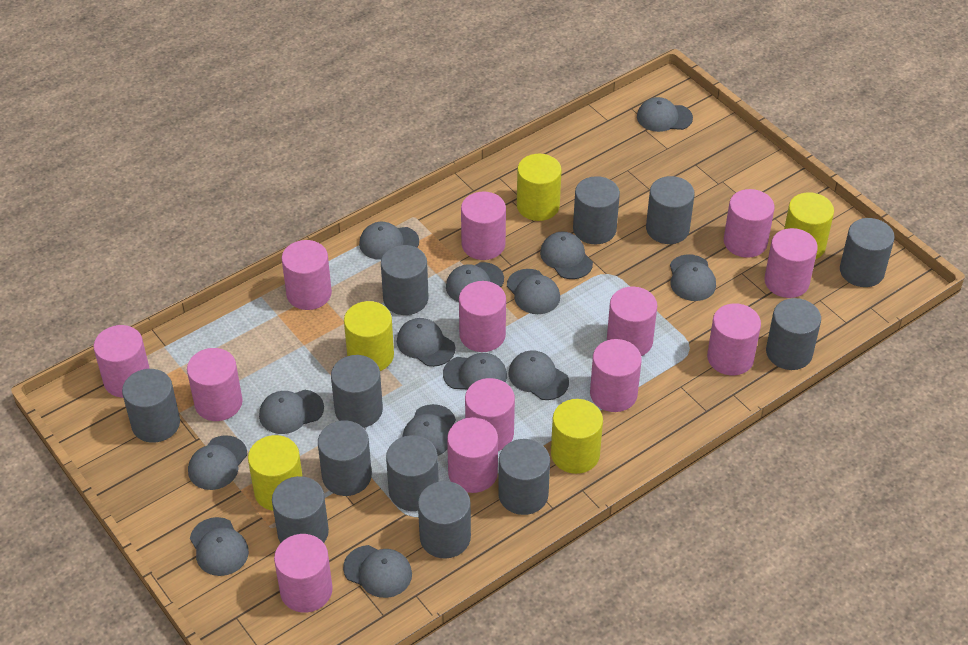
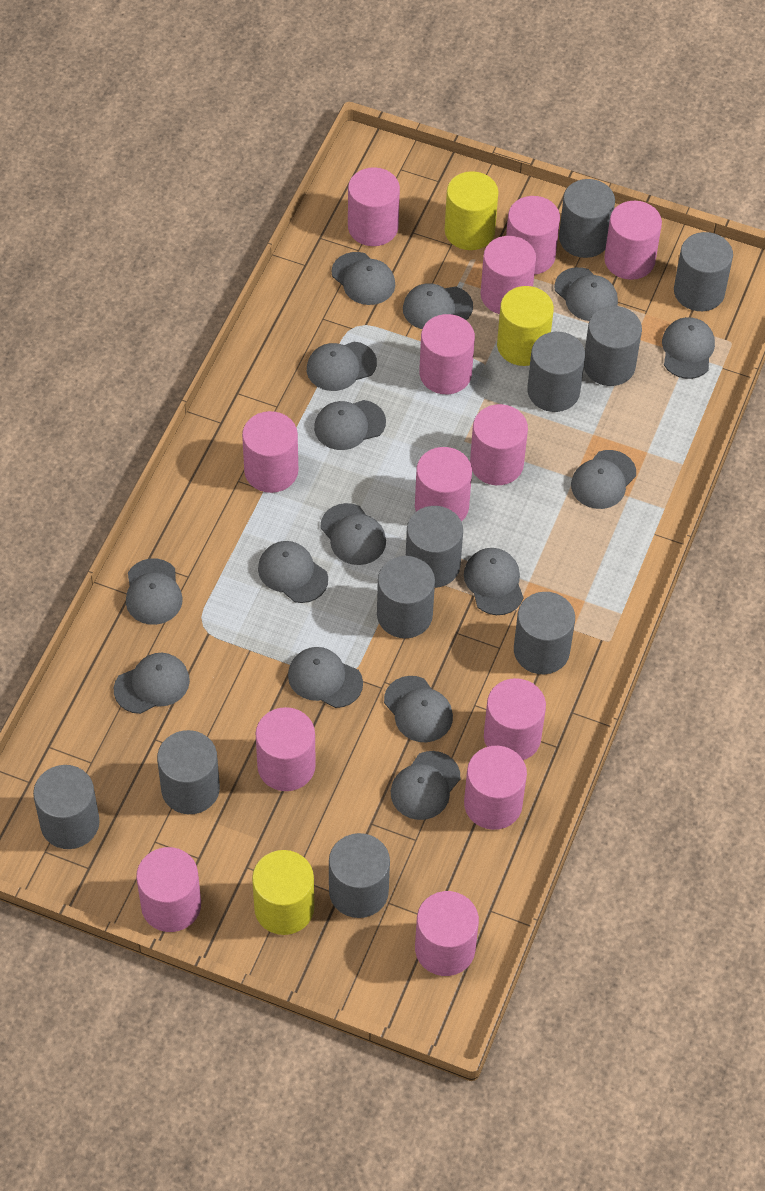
grey cap: 14 -> 15
grey cylinder: 12 -> 10
yellow cylinder: 5 -> 3

